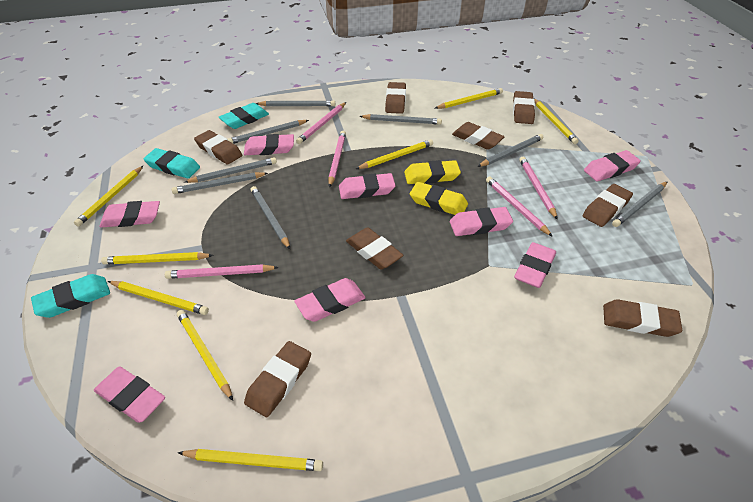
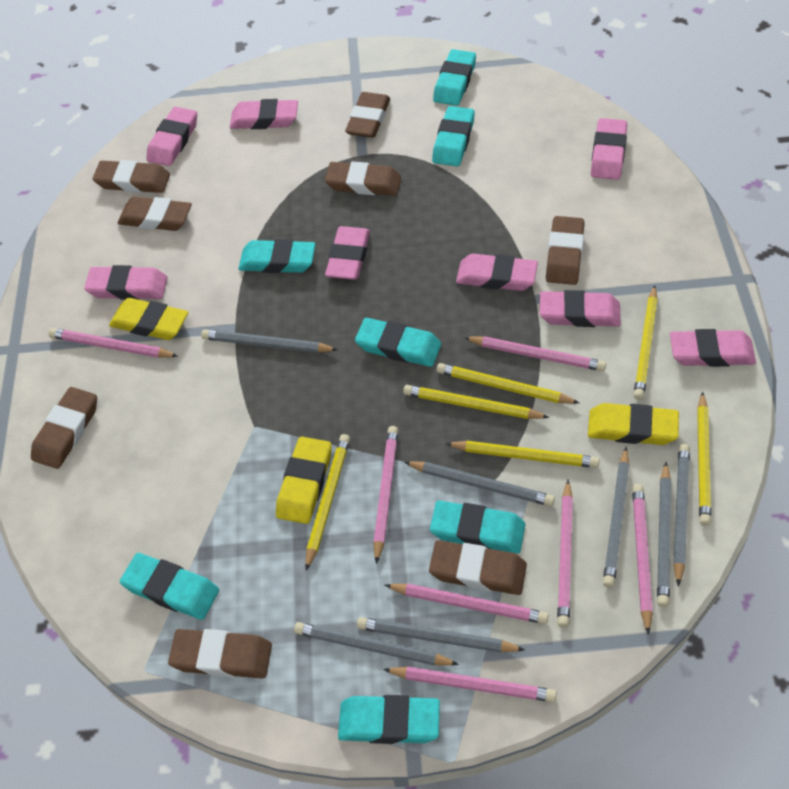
grey pencil: 8 -> 7
pink pencil: 5 -> 7
turquoise eraser: 3 -> 7
yellow eraser: 2 -> 3
yellow pencil: 8 -> 6

